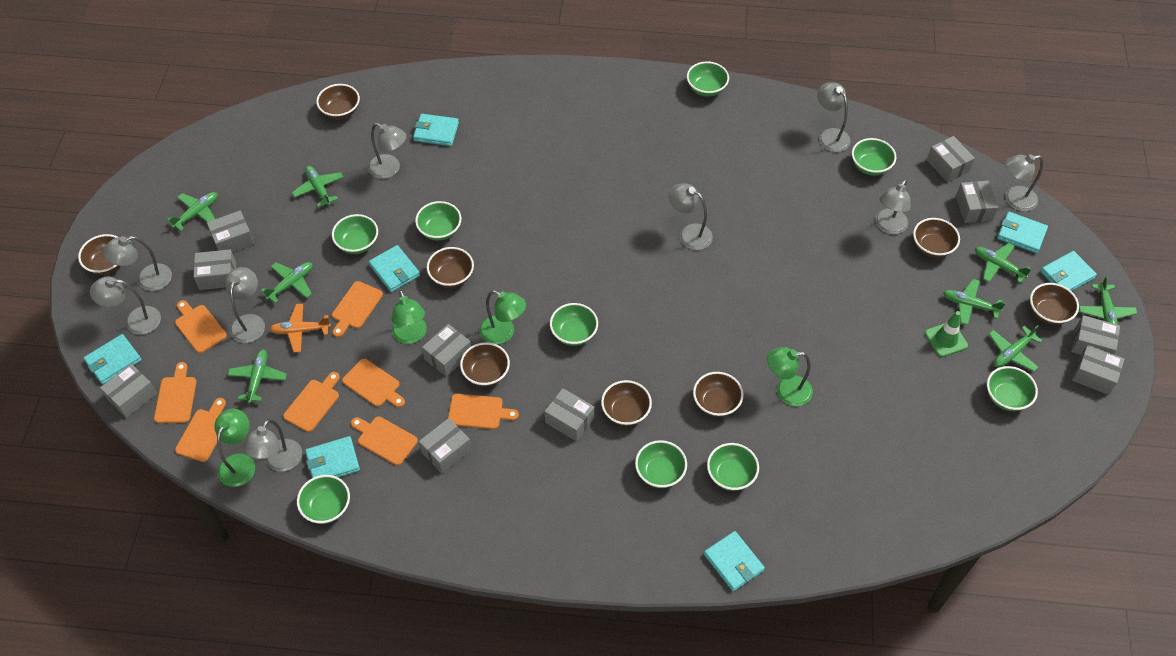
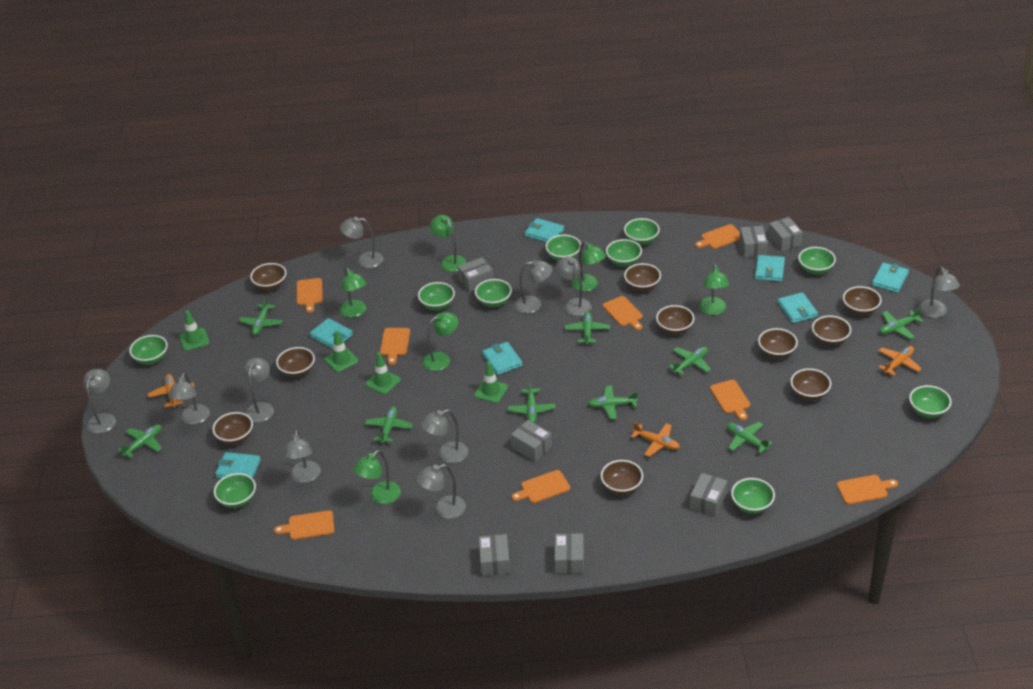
brown bowl: 8 -> 10
green bowl: 9 -> 10
green lamp: 4 -> 6
green plane: 8 -> 9
green traffic cone: 1 -> 4
grey box: 10 -> 7
grey lamp: 9 -> 10
orange plane: 1 -> 3

